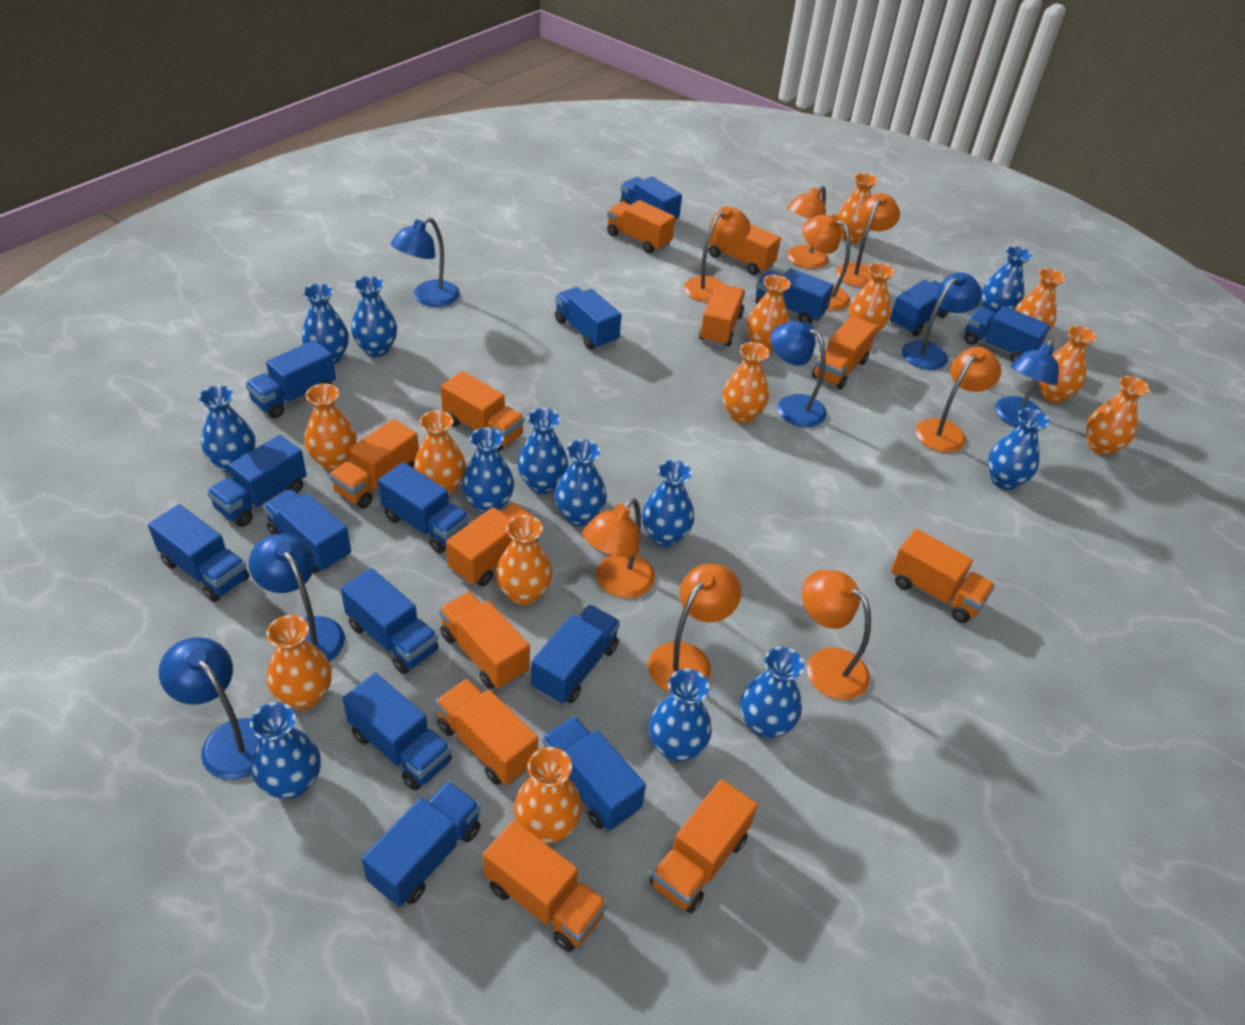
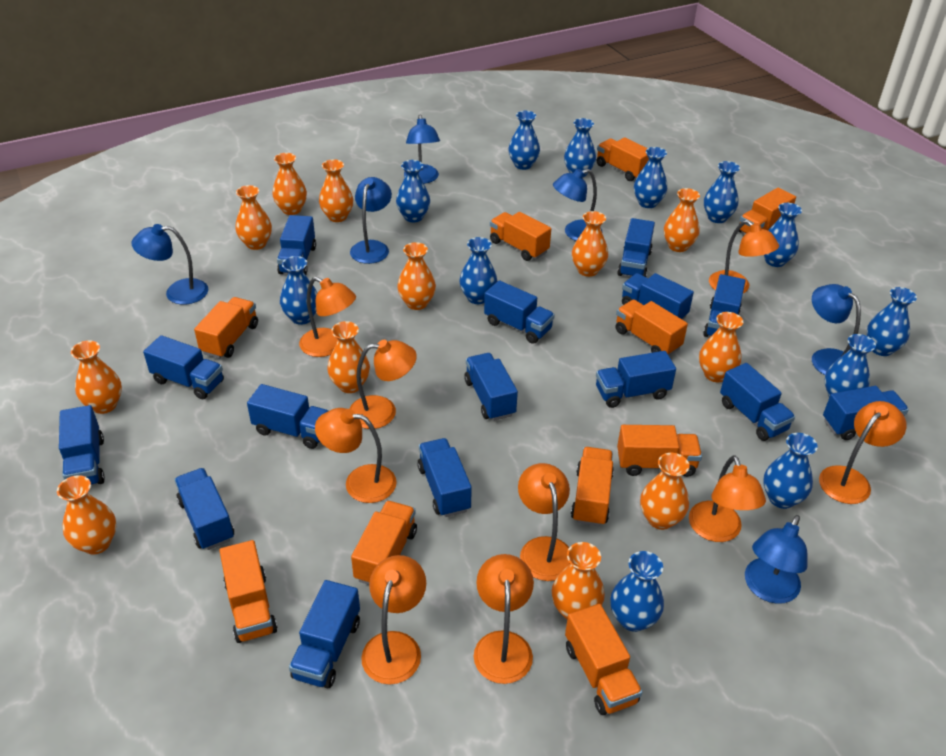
orange lamp: 8 -> 9
orange truck: 12 -> 10

